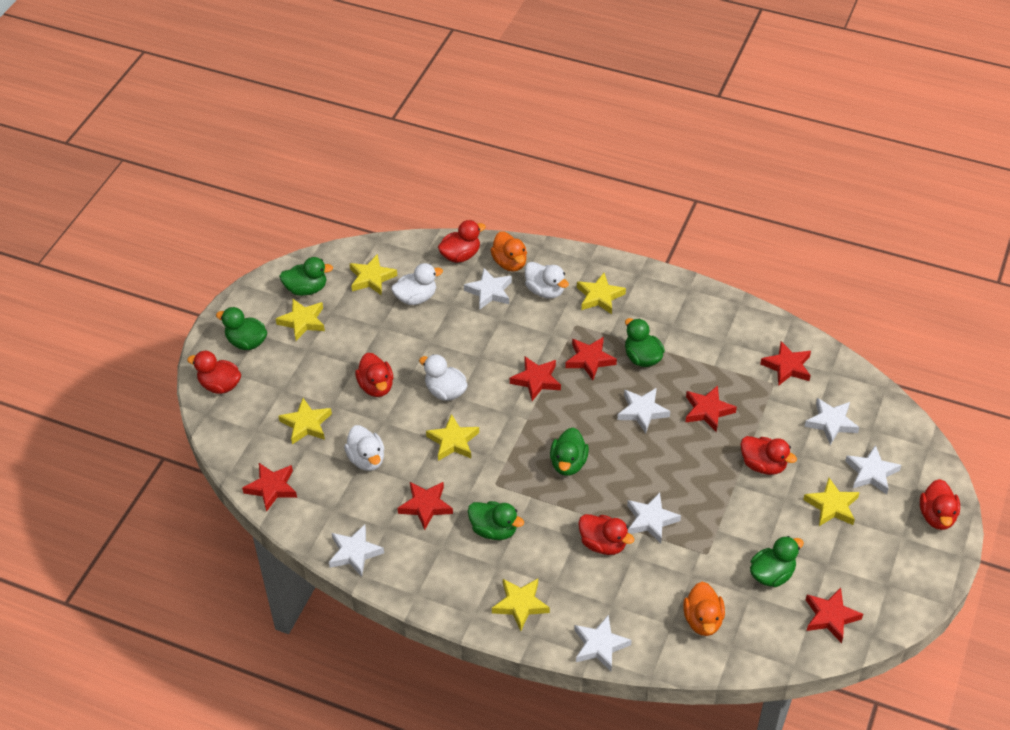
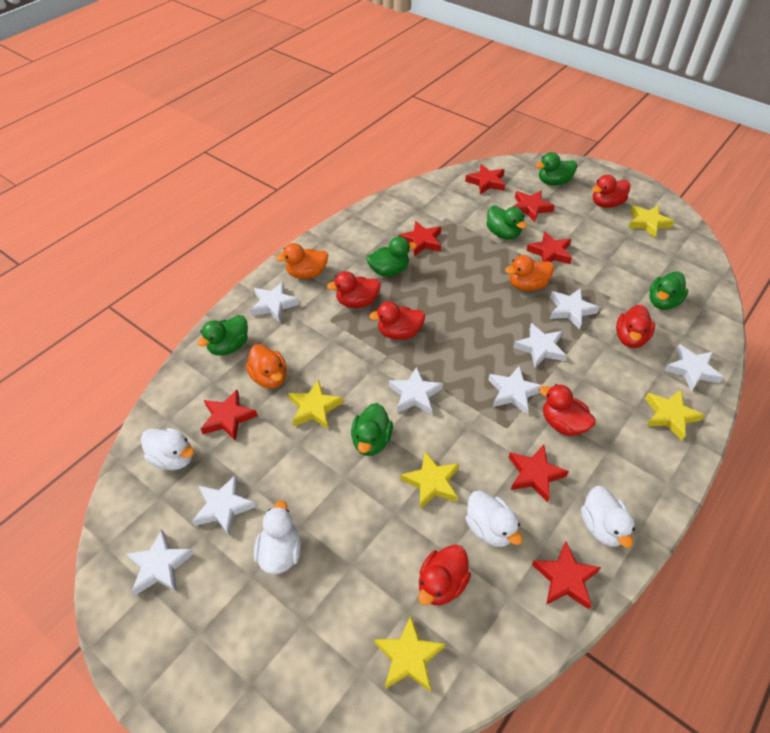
orange duck: 2 -> 3
white star: 7 -> 8
yellow star: 7 -> 5

